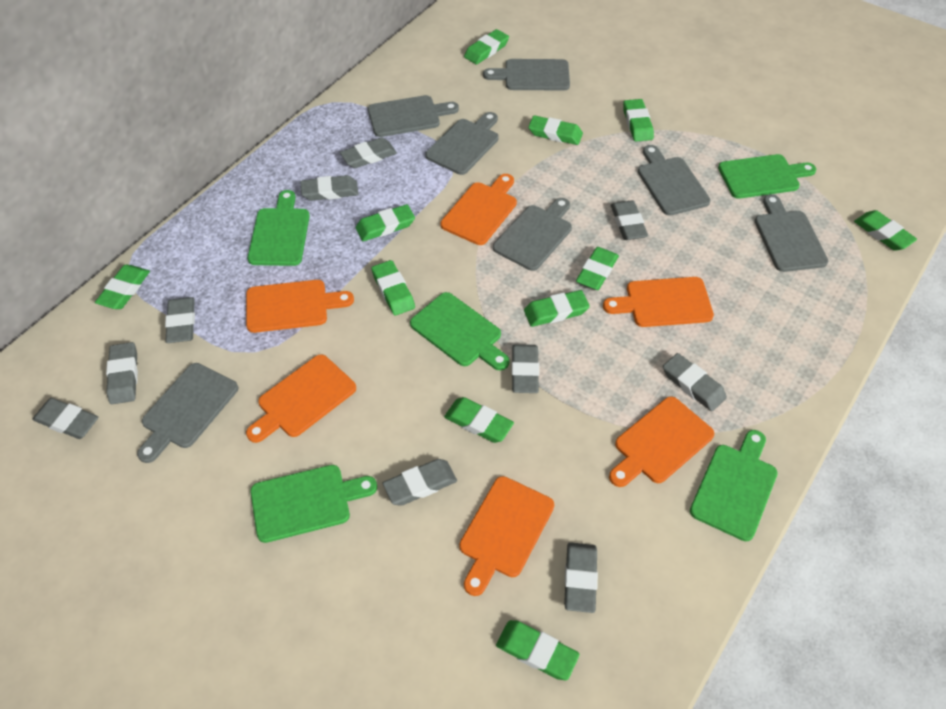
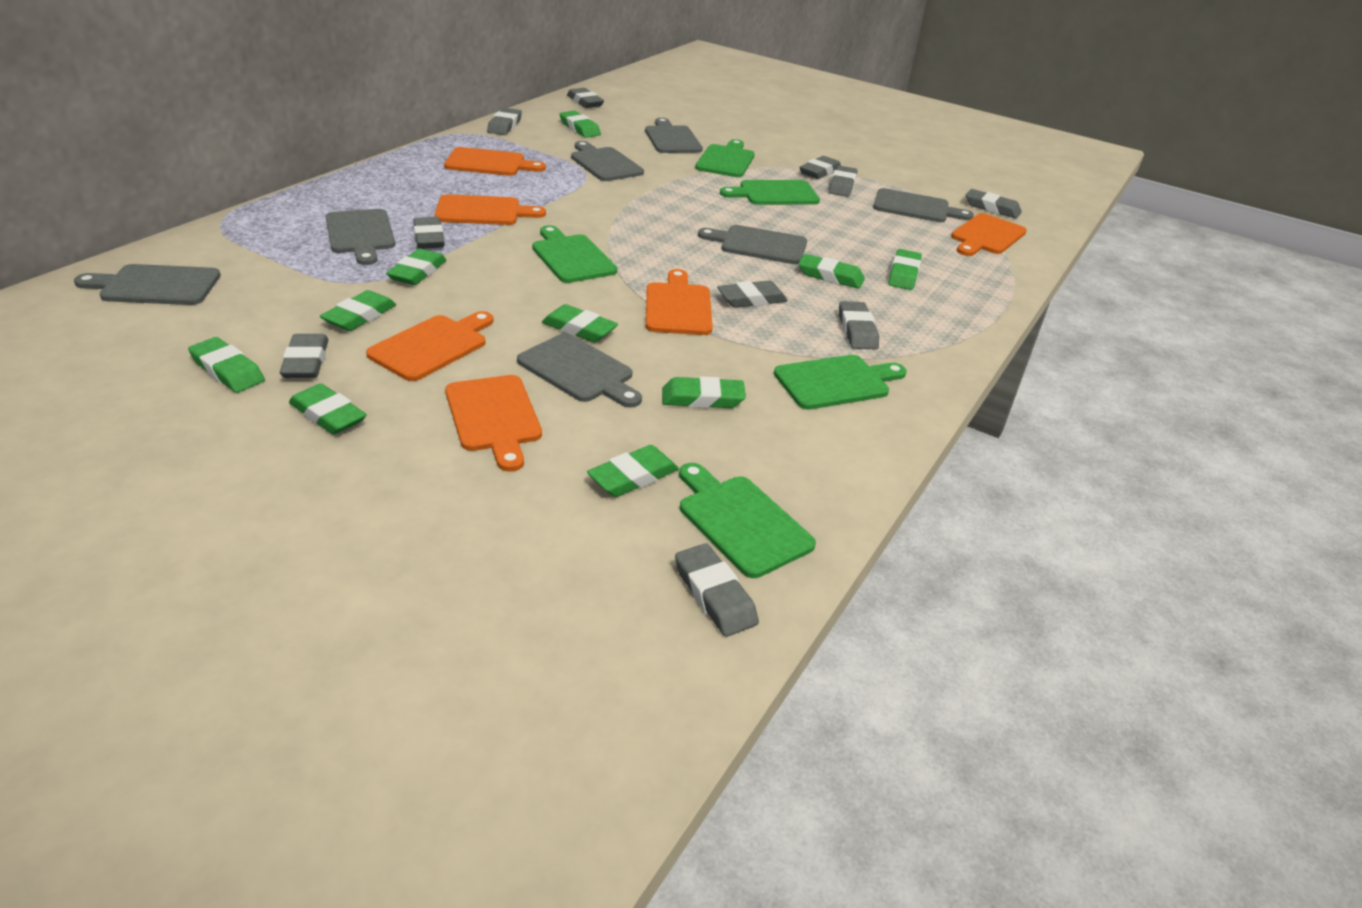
green eraser: 11 -> 10

